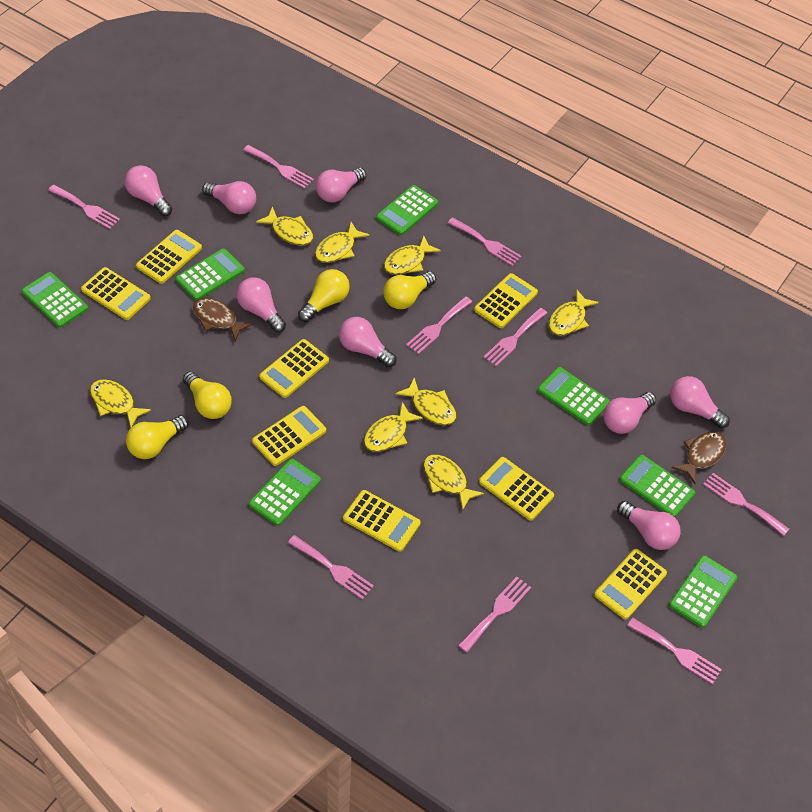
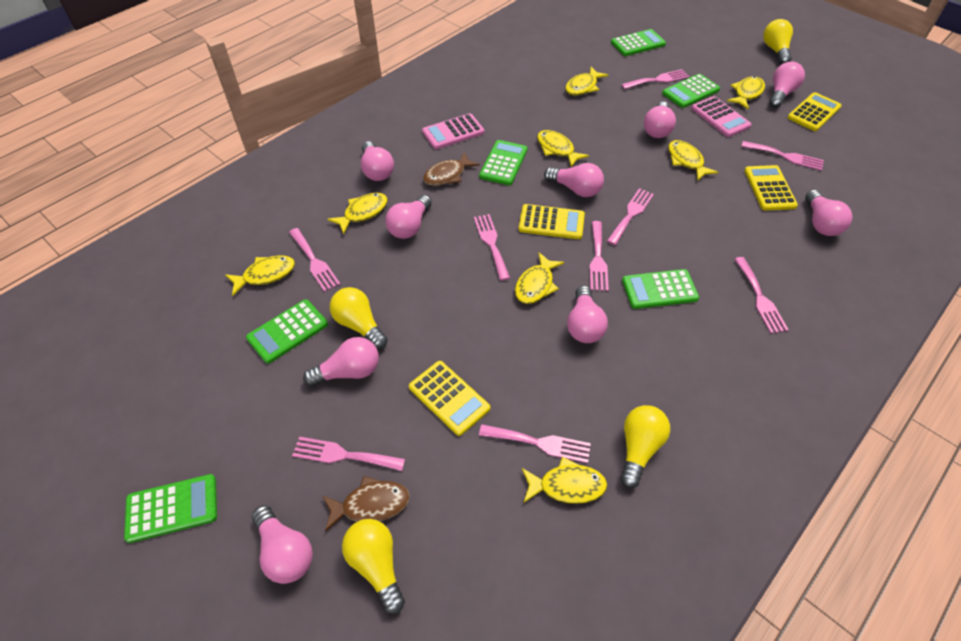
green calculator: 7 -> 6
pink calculator: 0 -> 2
pink light bulb: 8 -> 9
yellow calculator: 8 -> 4

